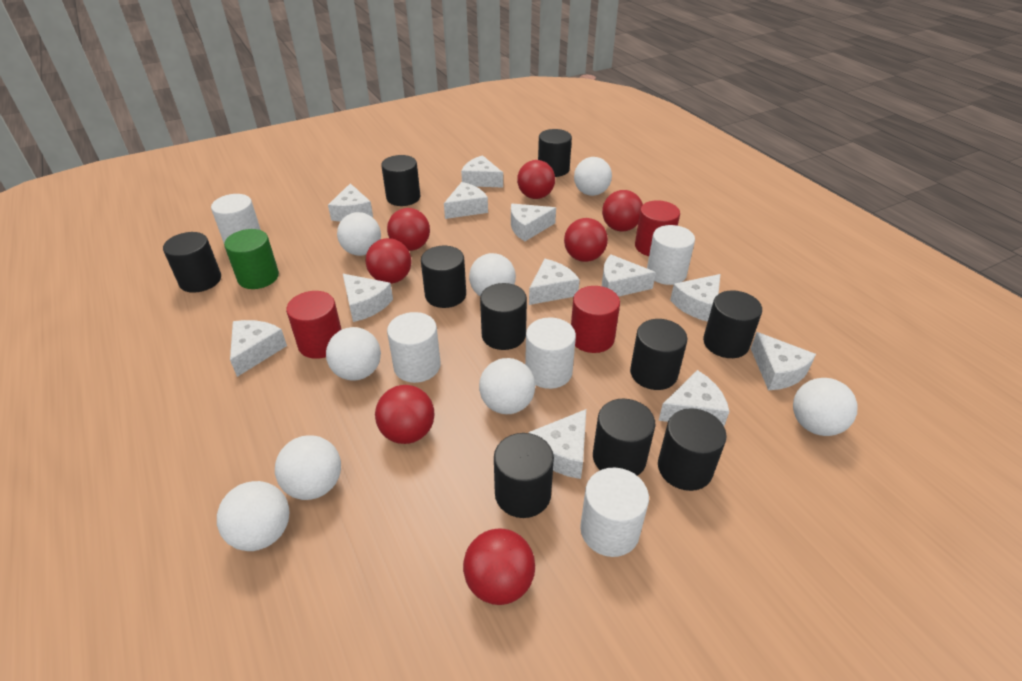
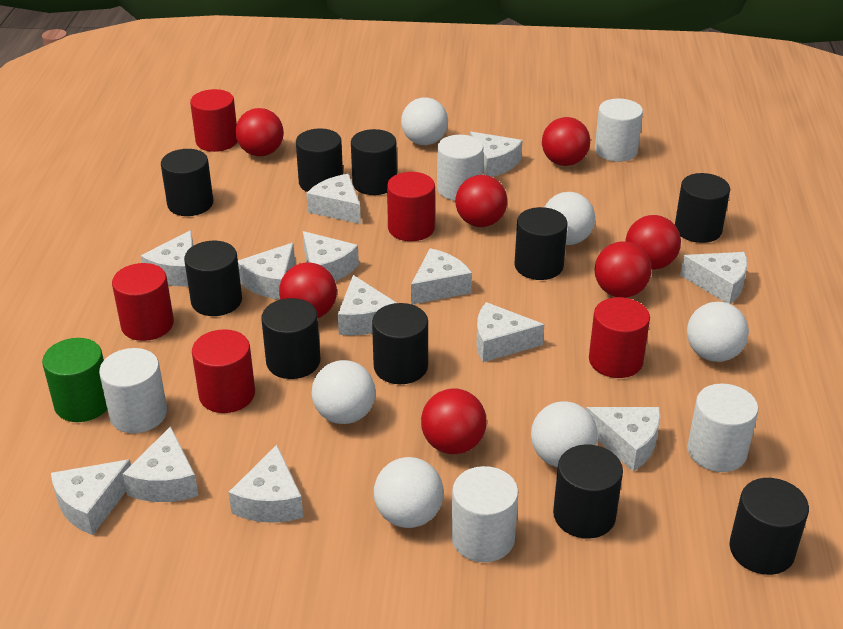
red cylinder: 3 -> 5
white ball: 8 -> 6
white cheese: 12 -> 13

